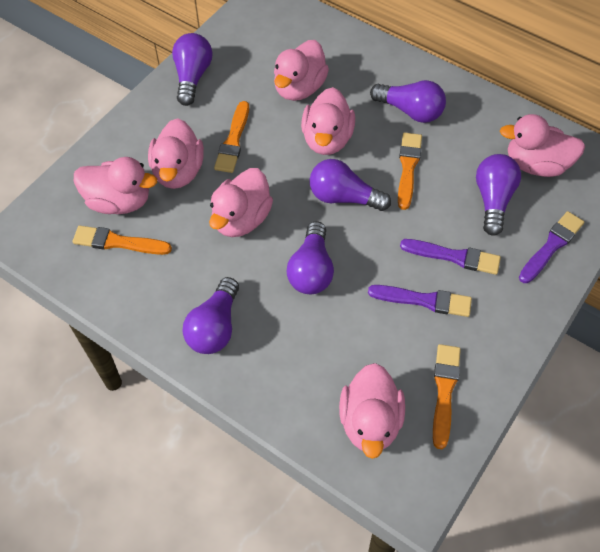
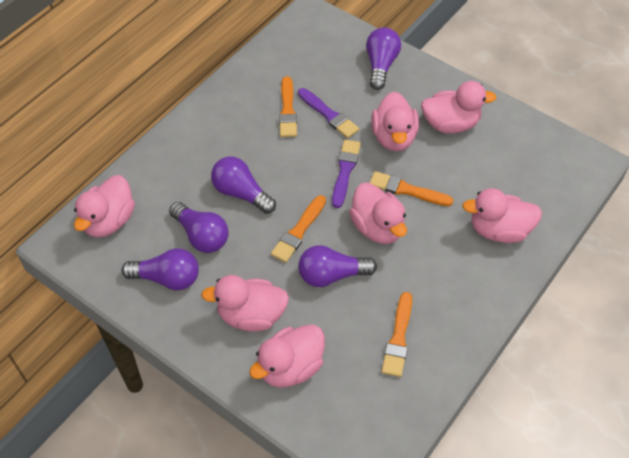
purple brush: 3 -> 2
purple light bulb: 6 -> 5

